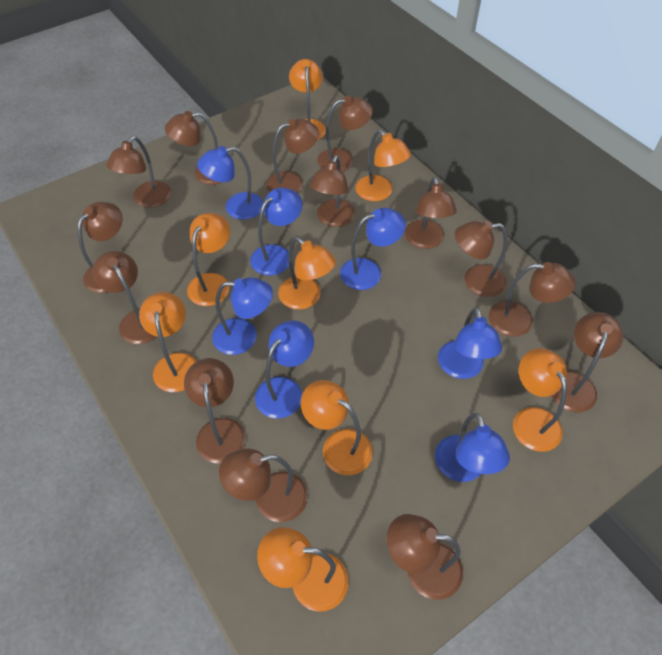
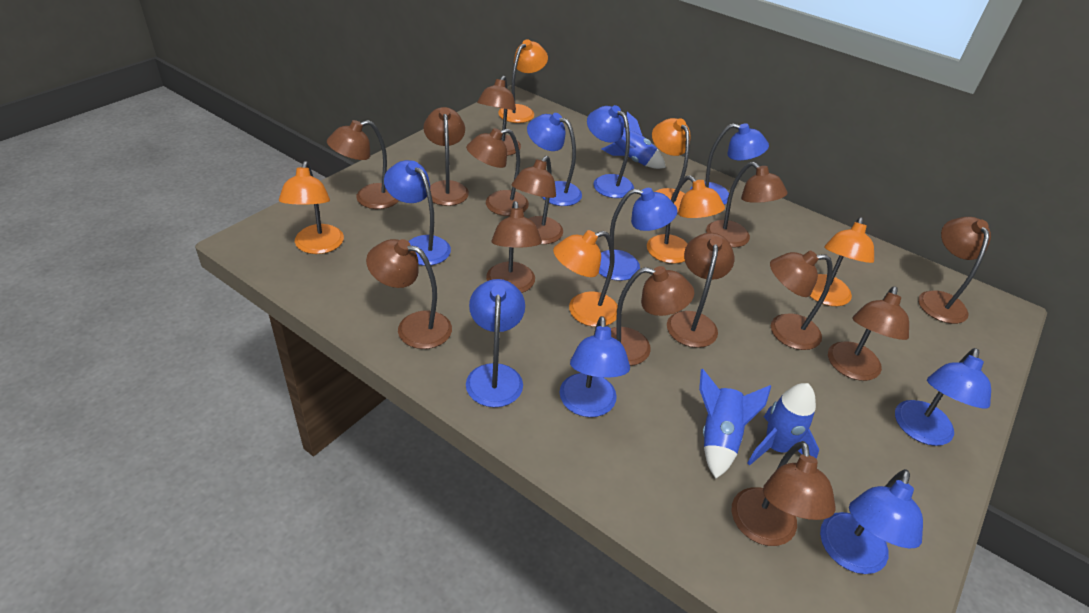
blue lamp: 7 -> 9
blue rocket: 0 -> 3
orange lamp: 8 -> 6

